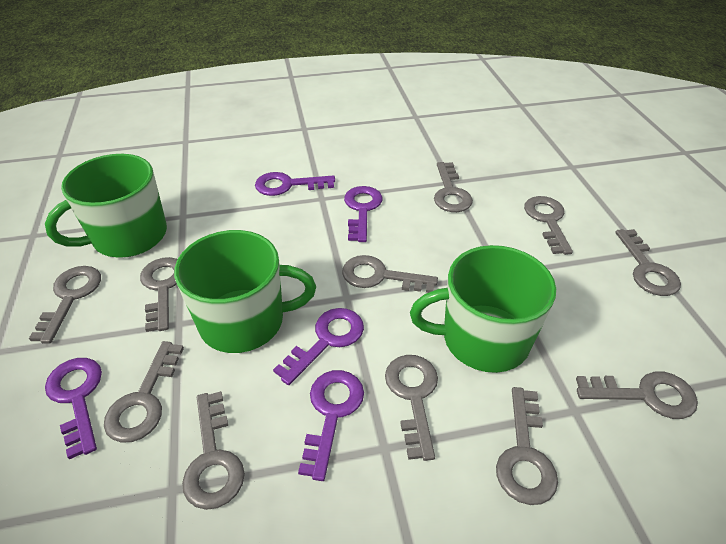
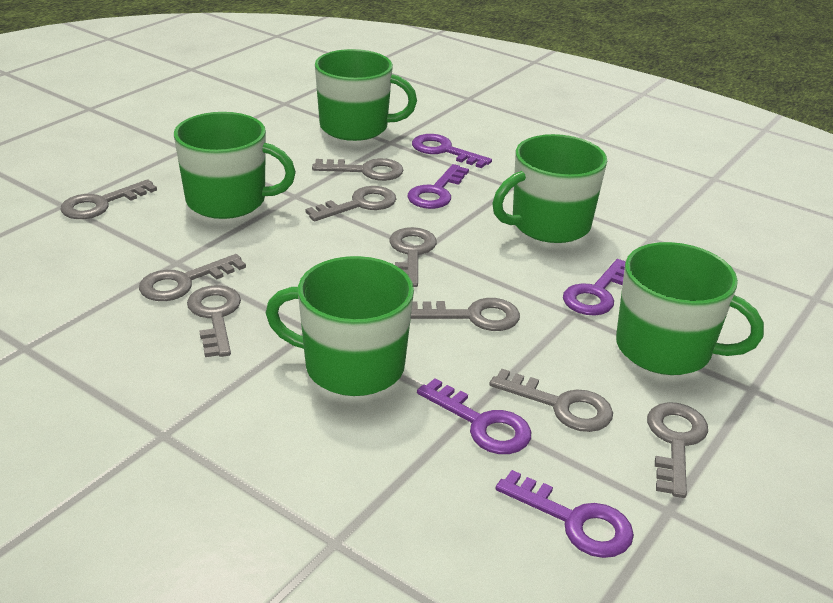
green mug: 3 -> 5
grey key: 11 -> 9

